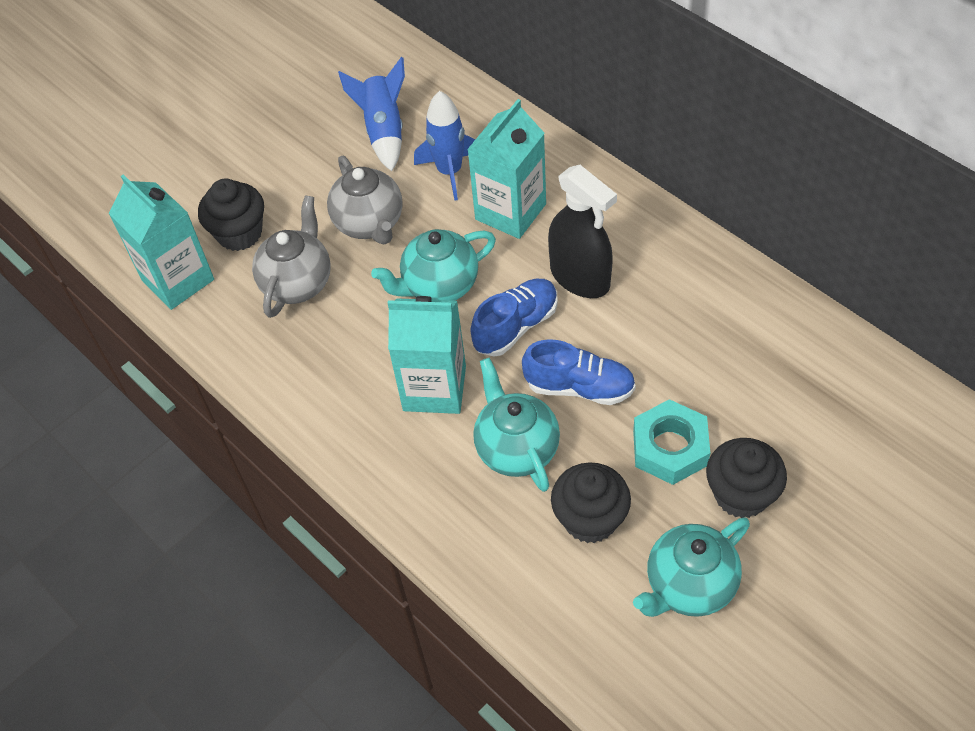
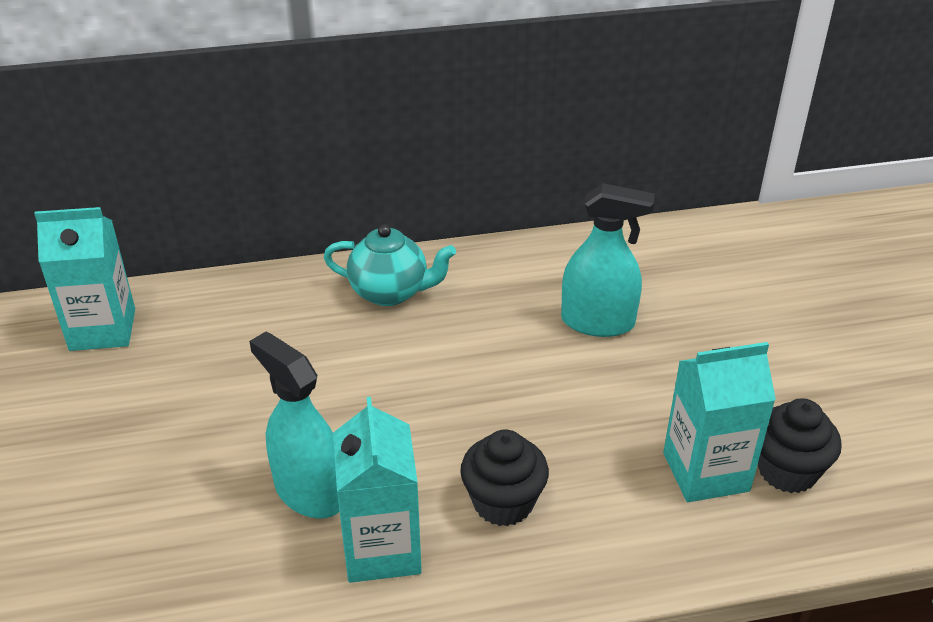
black cupcake: 3 -> 2
black spray bottle: 1 -> 0
blue rocket: 2 -> 0
blue shoe: 2 -> 0
grey teapot: 2 -> 0
turquoise nut: 1 -> 0
turquoise spray bottle: 0 -> 2
turquoise teapot: 3 -> 1

